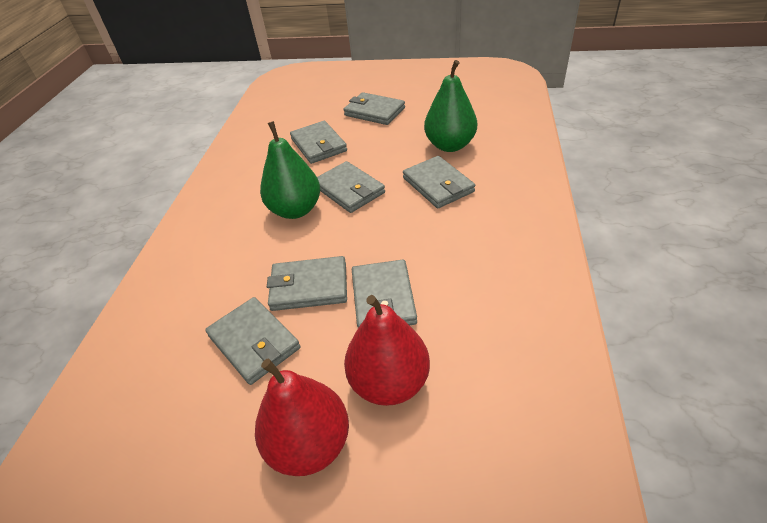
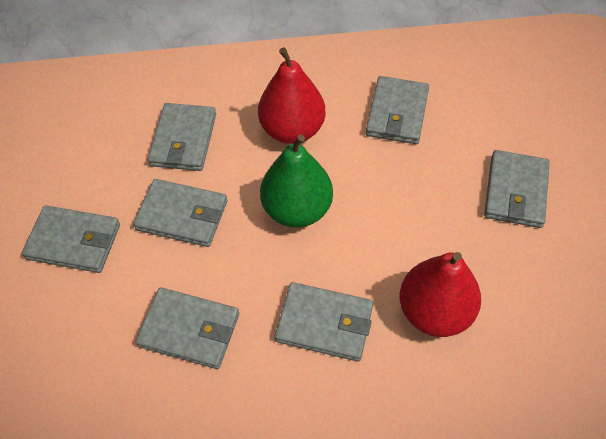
green pear: 2 -> 1

